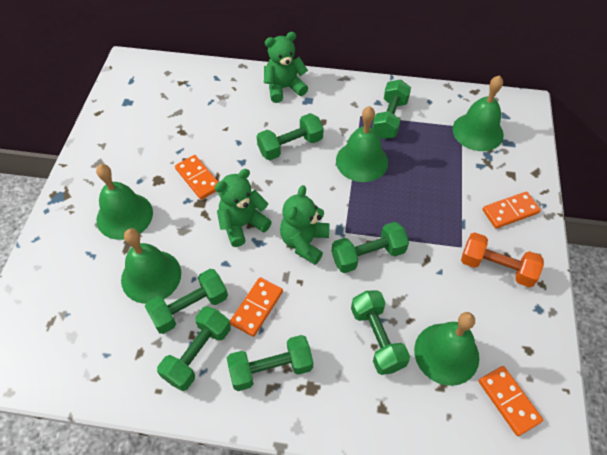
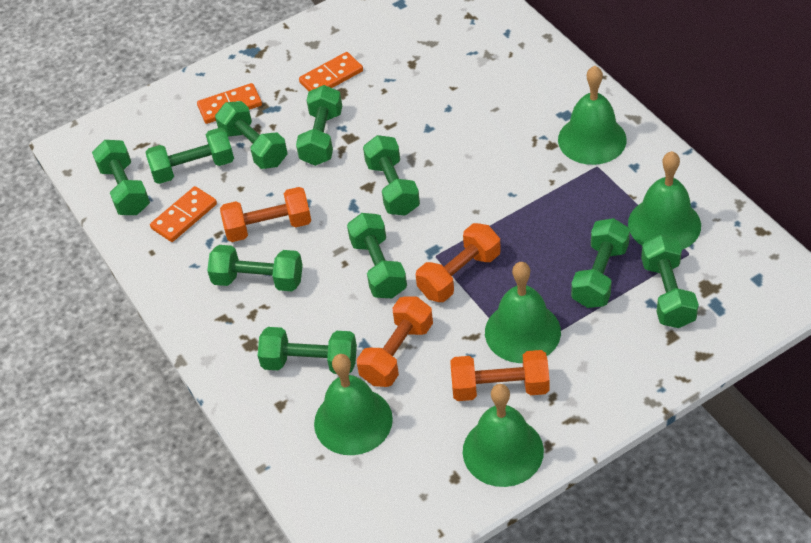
green dumbbell: 7 -> 10
green teddy bear: 3 -> 0
orange domino: 4 -> 3
orange dumbbell: 1 -> 4

